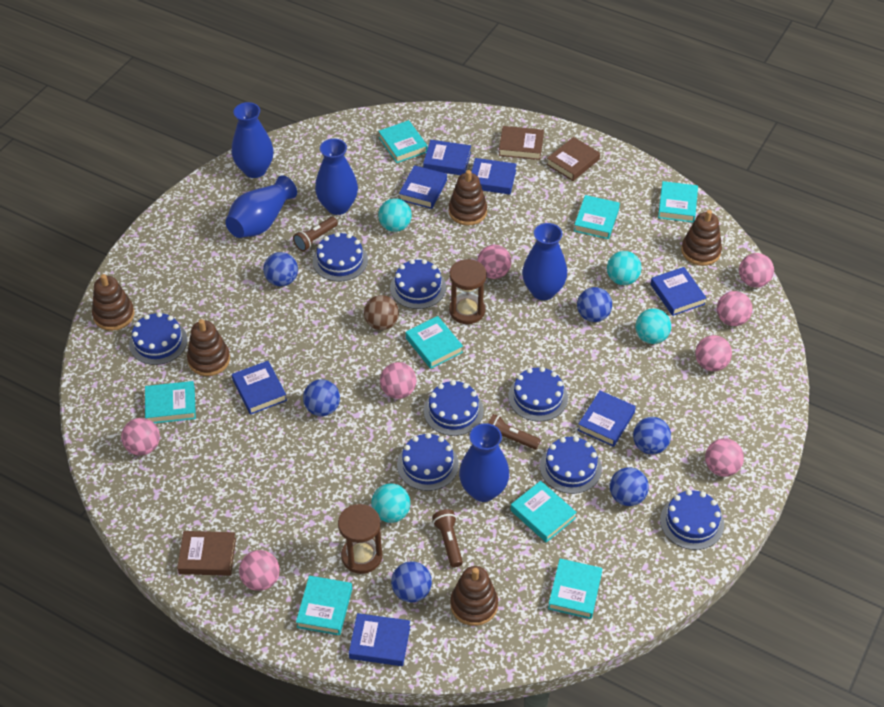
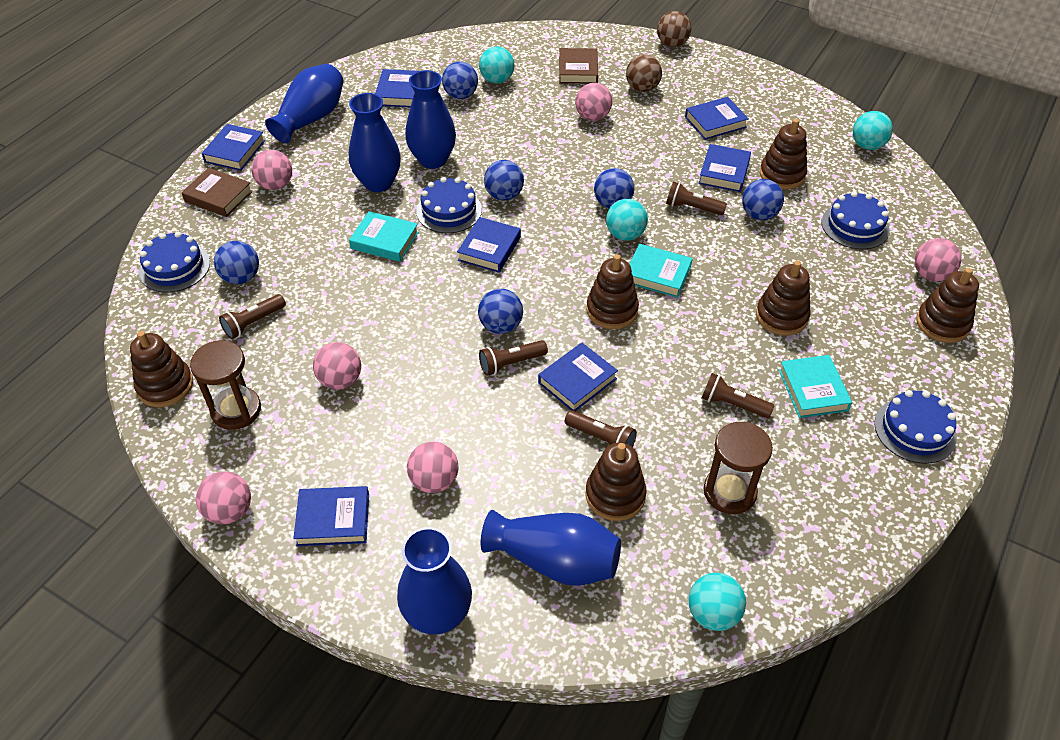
blue cake: 8 -> 4
brown ball: 1 -> 2
brown book: 3 -> 2
brown flashlight: 3 -> 5
brown stacking toy: 5 -> 6
pink ball: 8 -> 6
turquoise book: 8 -> 3

